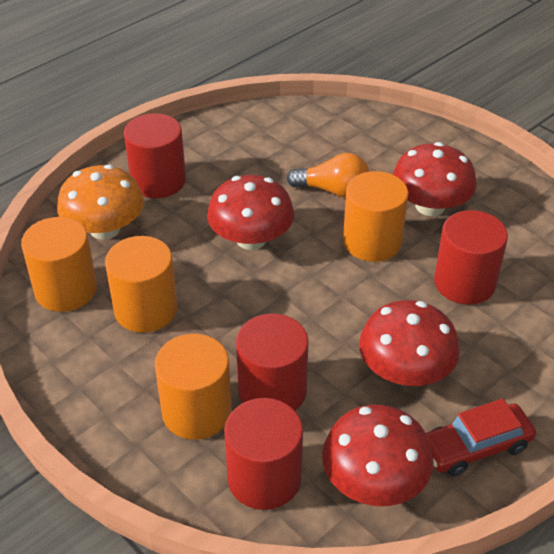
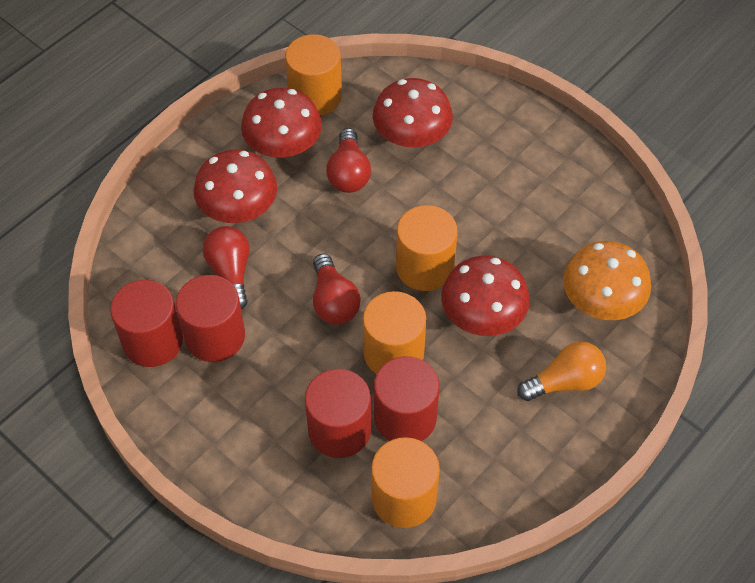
red car: 1 -> 0
red light bulb: 0 -> 3

